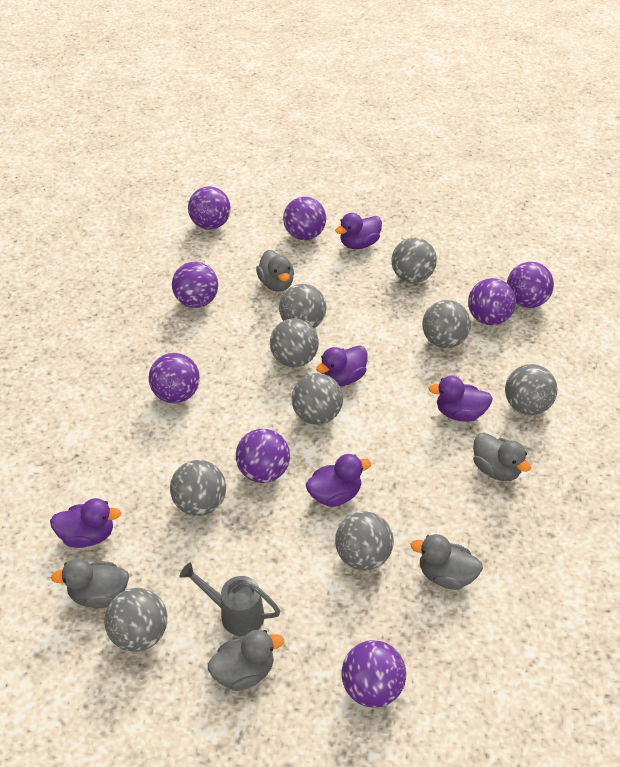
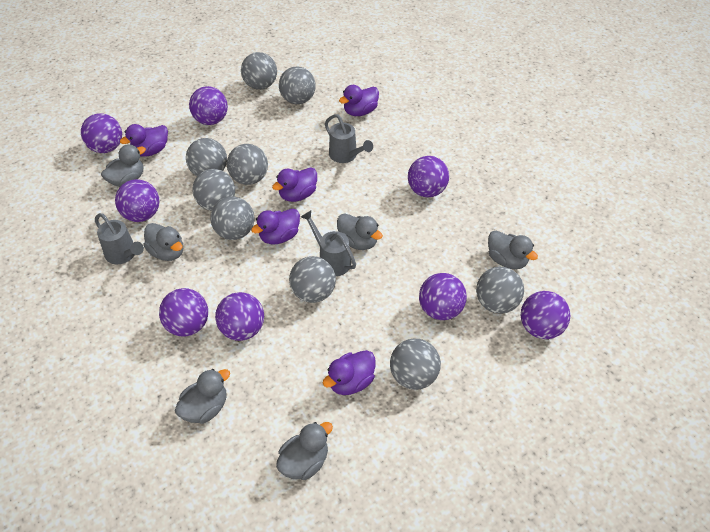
grey duck: 5 -> 6
grey watering can: 1 -> 3

